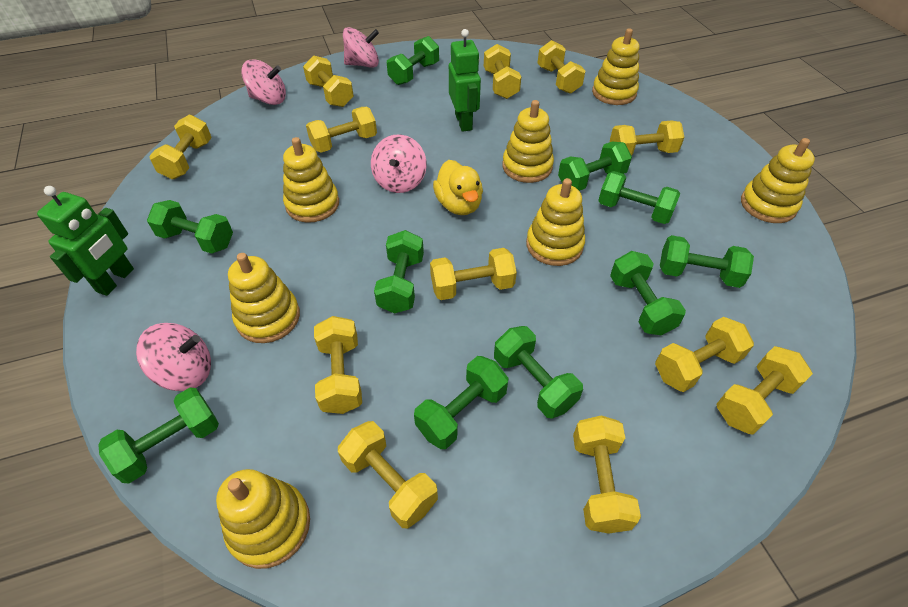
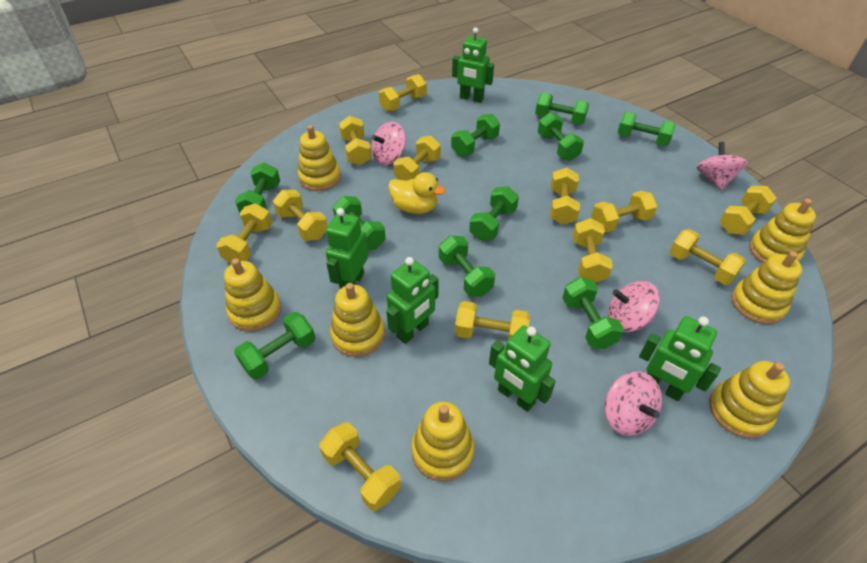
green robot: 2 -> 5

